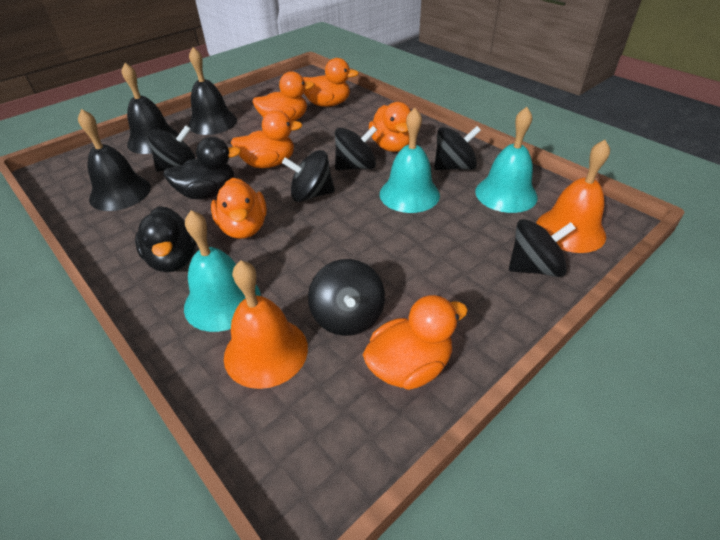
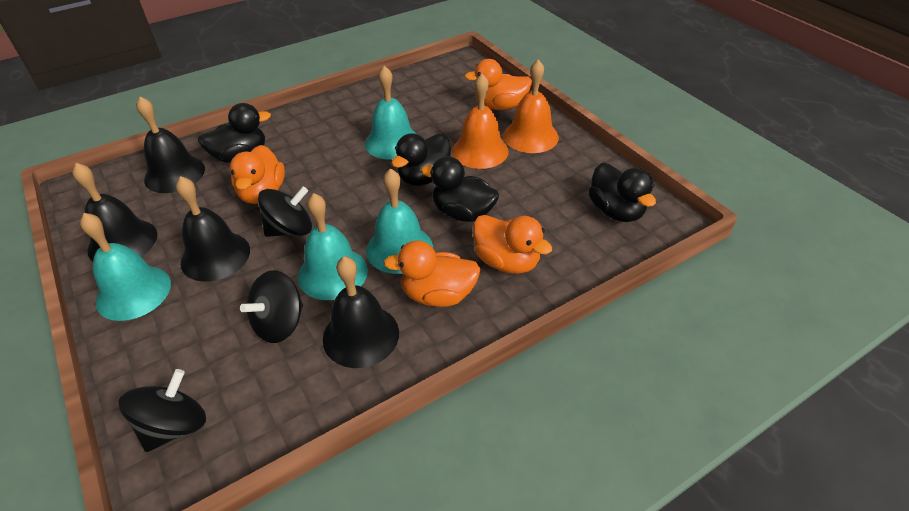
black bell: 3 -> 4
black duck: 2 -> 4
black spinning top: 6 -> 3
orange duck: 6 -> 4
turquoise bell: 3 -> 4

